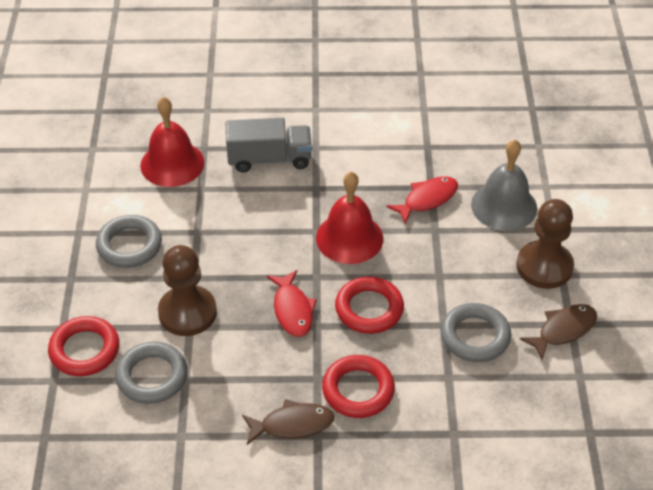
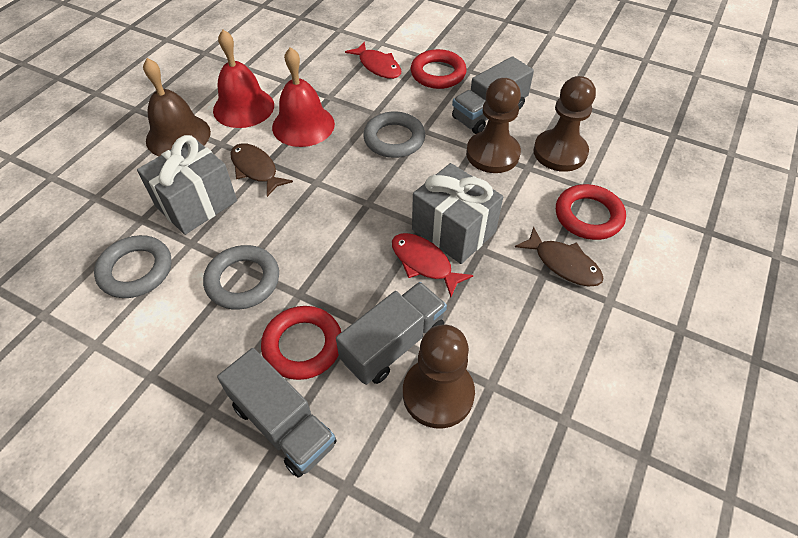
brown bell: 0 -> 1
brown pawn: 2 -> 3
grey bell: 1 -> 0
grey gift: 0 -> 2
grey truck: 1 -> 3

